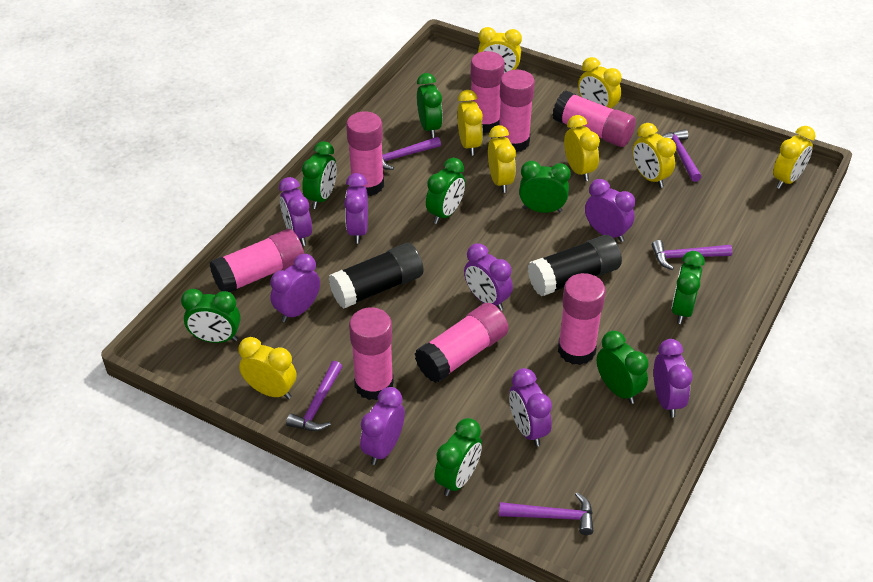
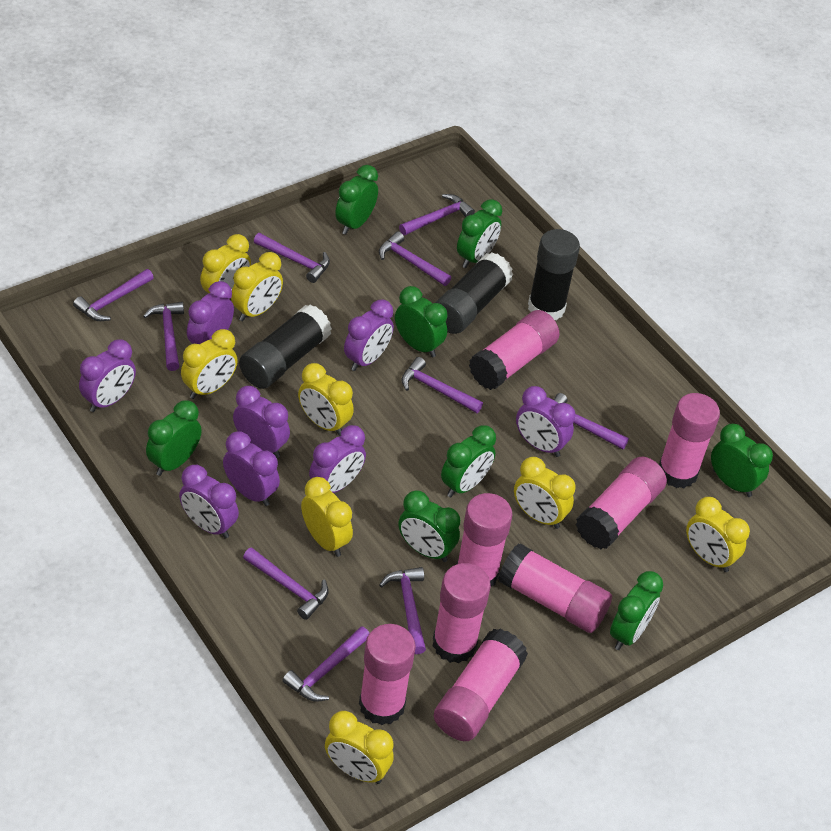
black glue stick: 2 -> 3
purple hammer: 5 -> 10

